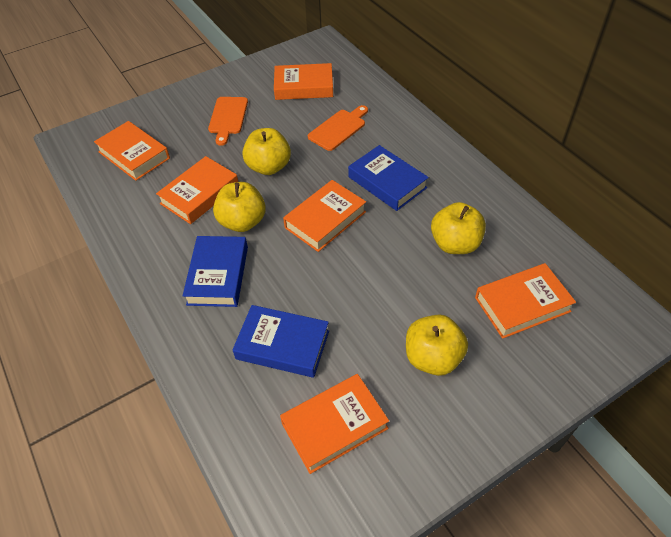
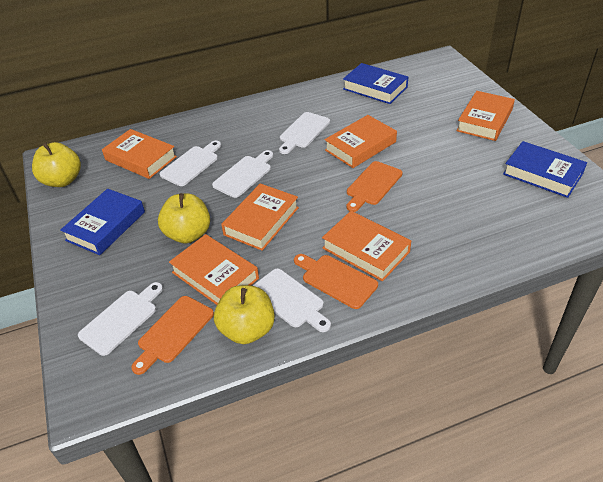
orange cutting board: 2 -> 3
white cutting board: 0 -> 5
yellow apple: 4 -> 3

